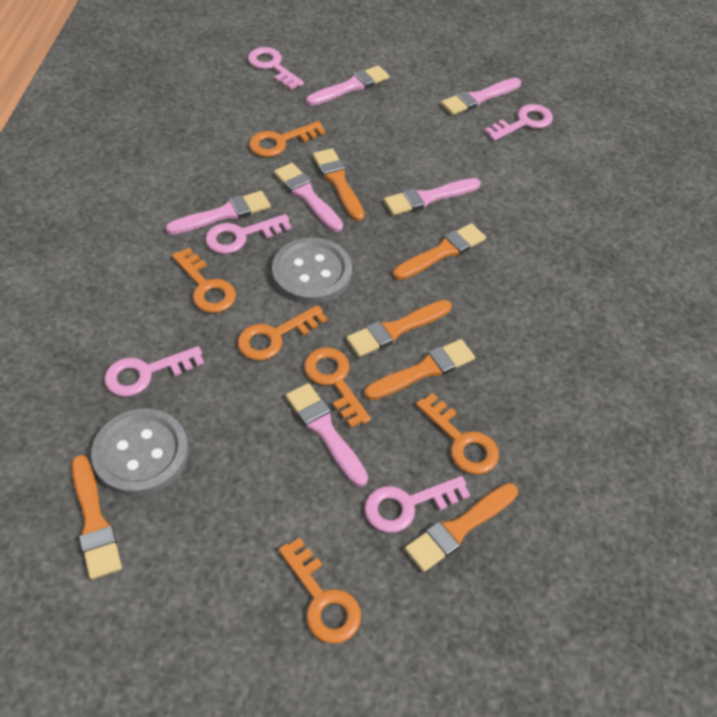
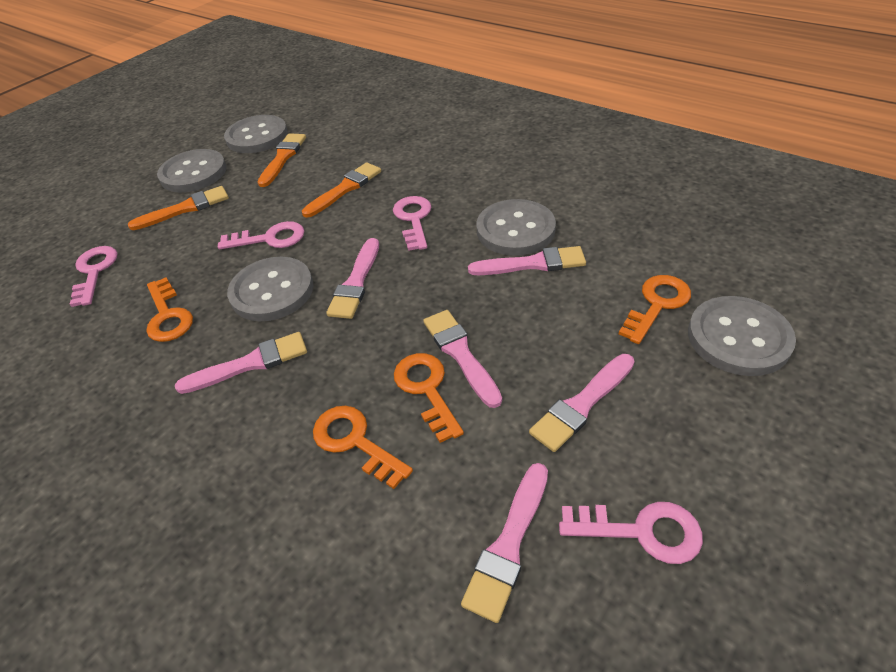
grey button: 2 -> 5
orange brush: 6 -> 3
orange key: 6 -> 4
pink key: 5 -> 4

